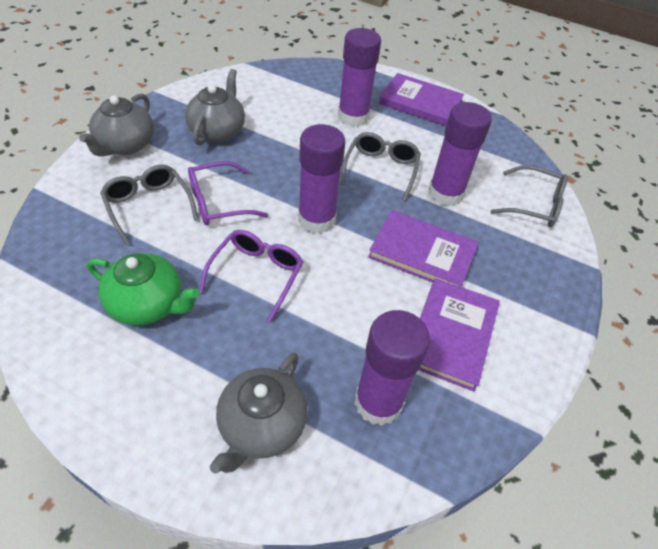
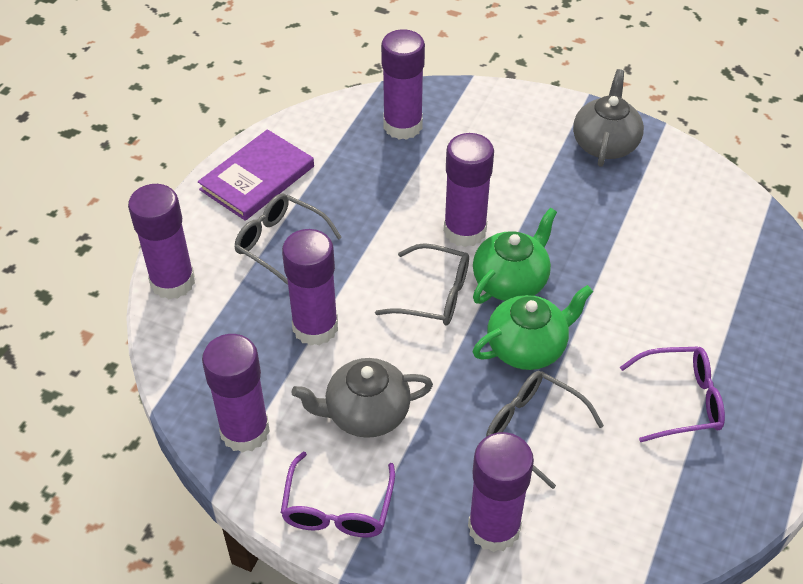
green teapot: 1 -> 2
grey teapot: 3 -> 2
purple book: 3 -> 1
purple glue stick: 4 -> 6

